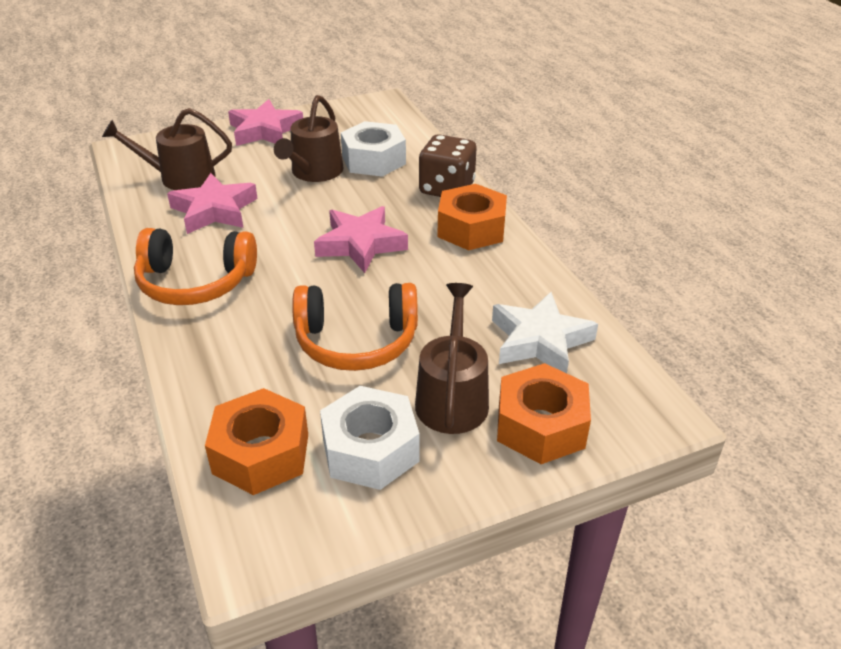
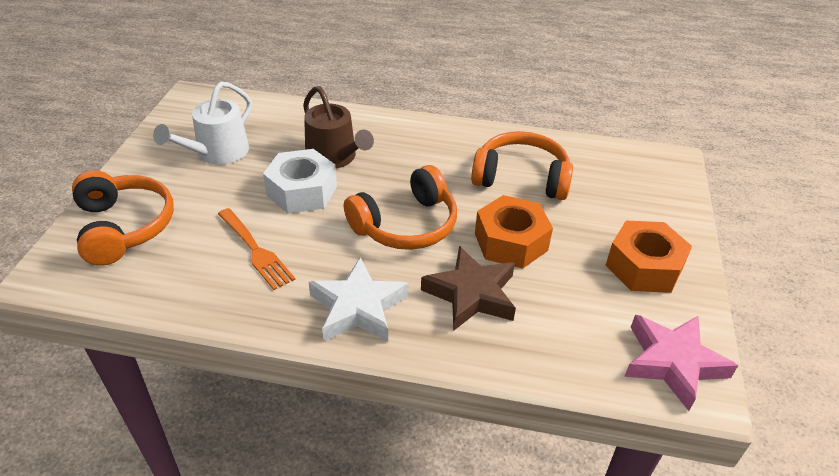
brown dice: 1 -> 0
brown star: 0 -> 1
brown watering can: 3 -> 1
orange fork: 0 -> 1
orange headphones: 2 -> 3
orange nut: 3 -> 2
pink star: 3 -> 1
white nut: 2 -> 1
white watering can: 0 -> 1

